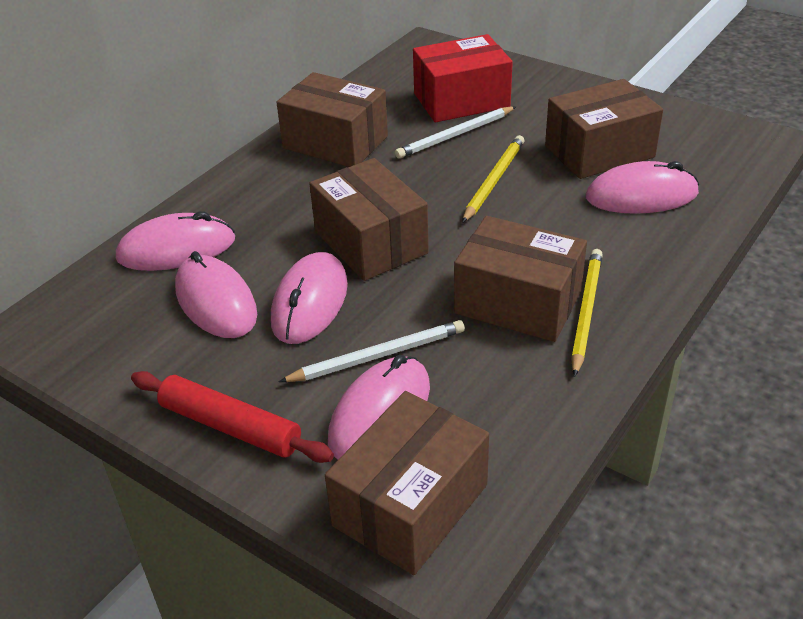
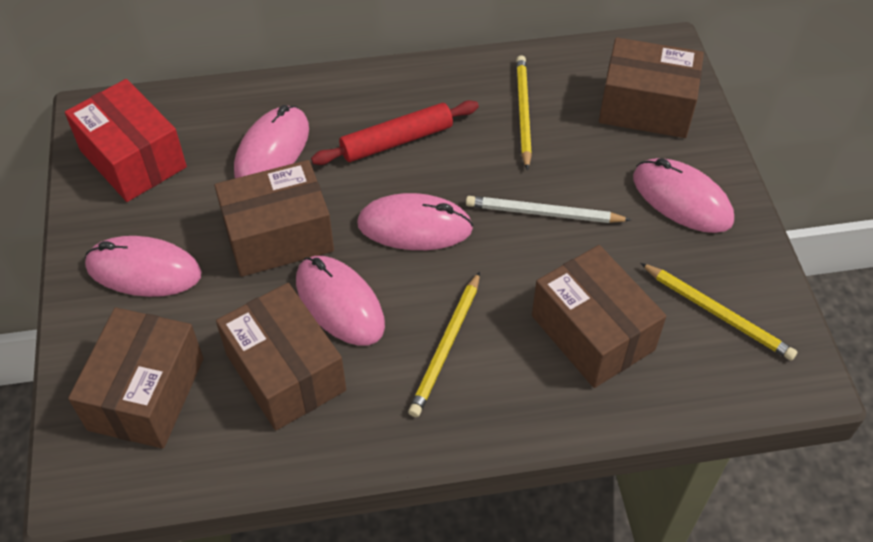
white pencil: 2 -> 1
yellow pencil: 2 -> 3

